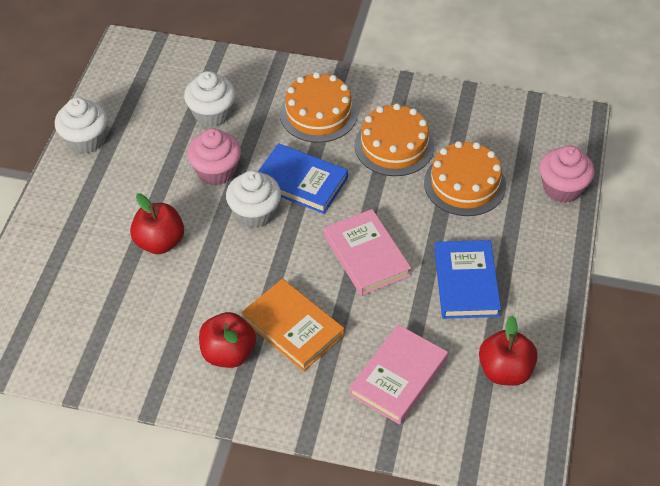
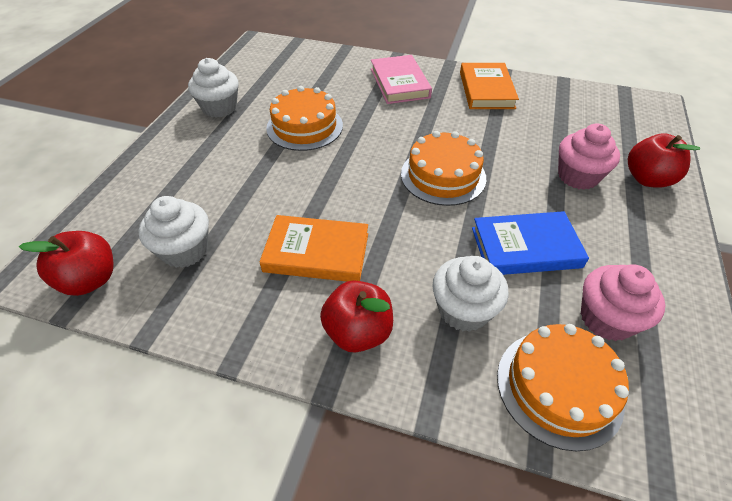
blue book: 2 -> 1
orange book: 1 -> 2
pink book: 2 -> 1

